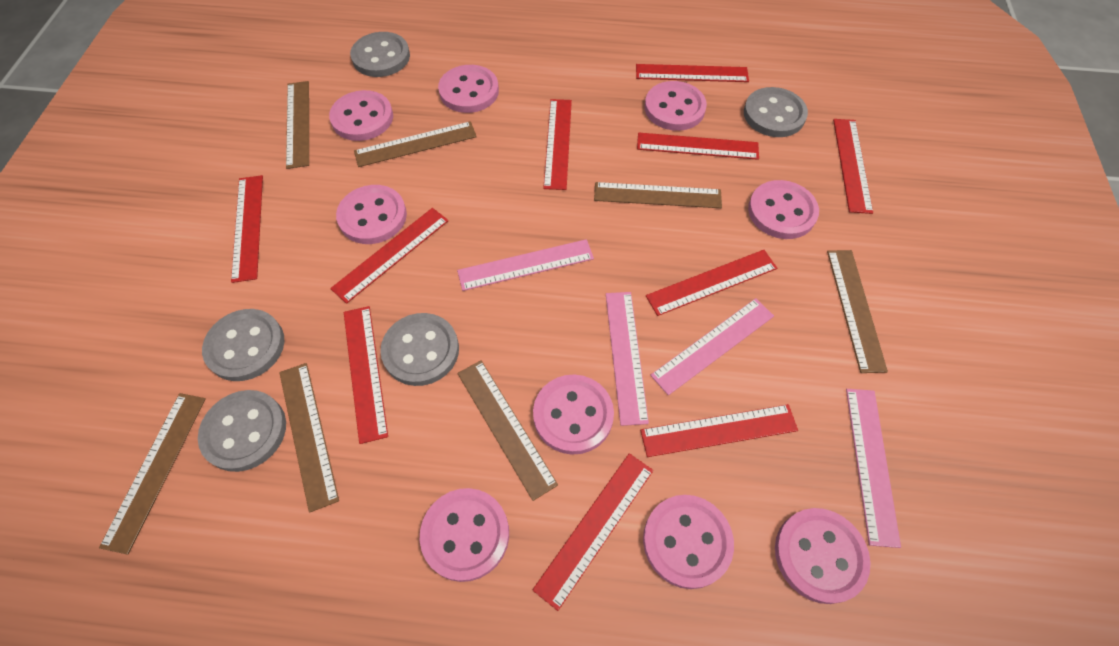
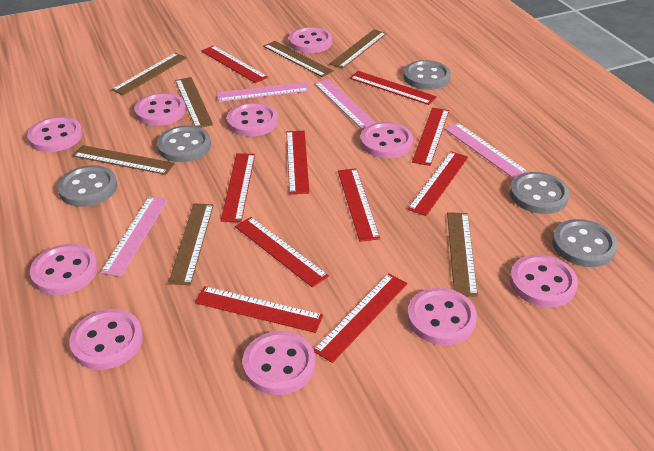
pink button: 9 -> 10

